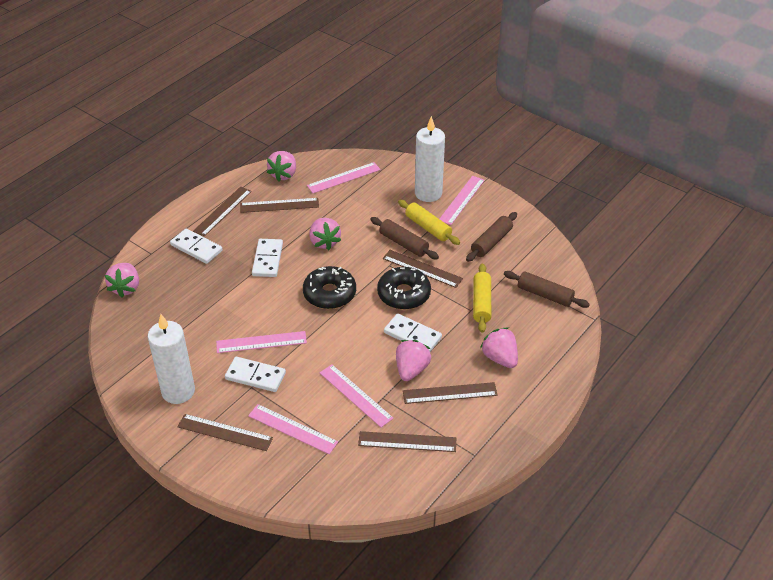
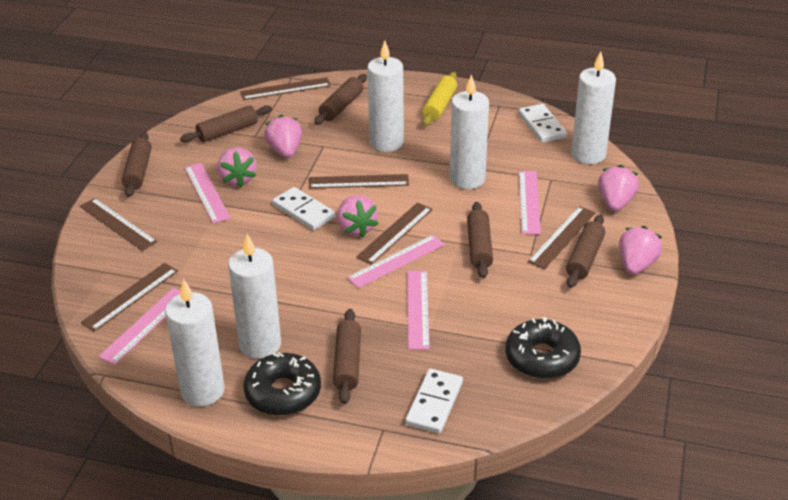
brown rolling pin: 3 -> 6
white candle: 2 -> 5
white domino: 4 -> 3
yellow rolling pin: 2 -> 1

